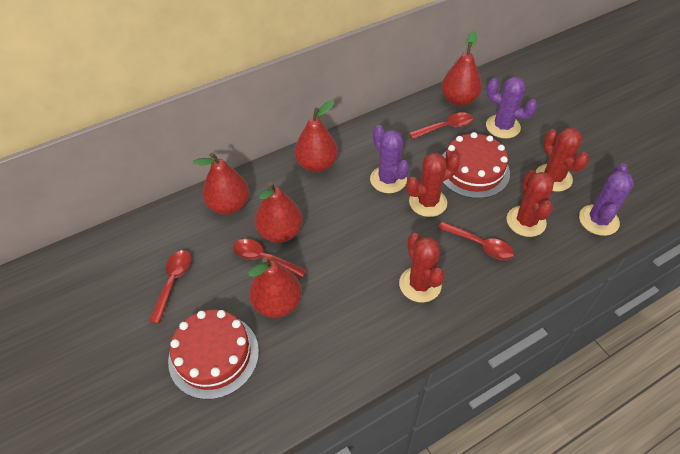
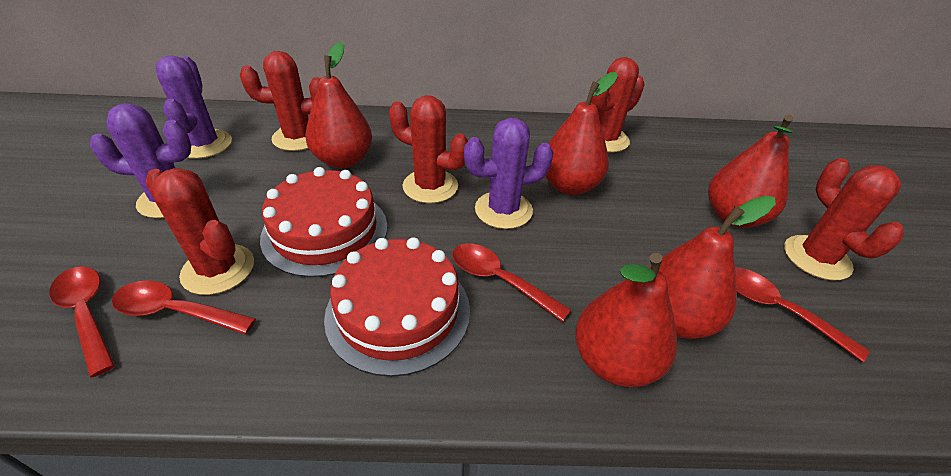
red cactus: 4 -> 5

